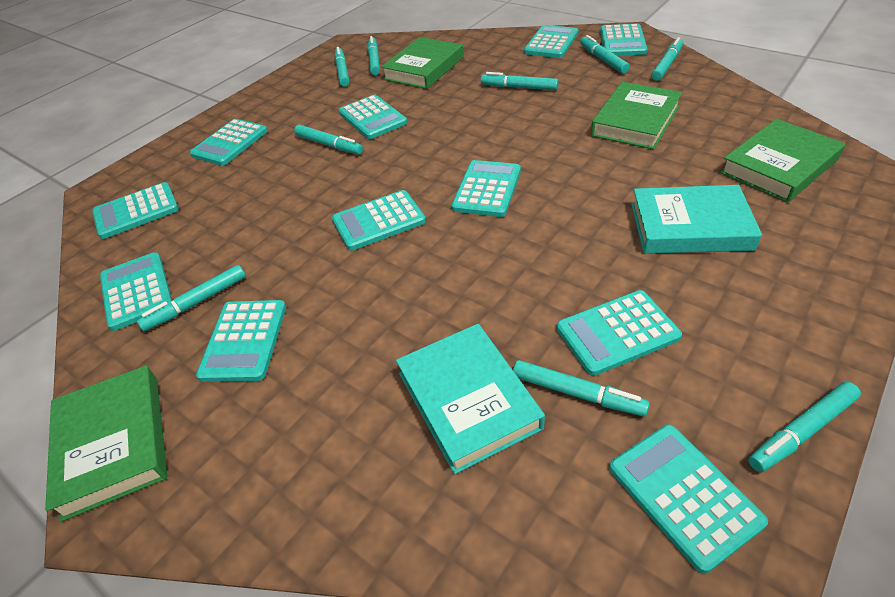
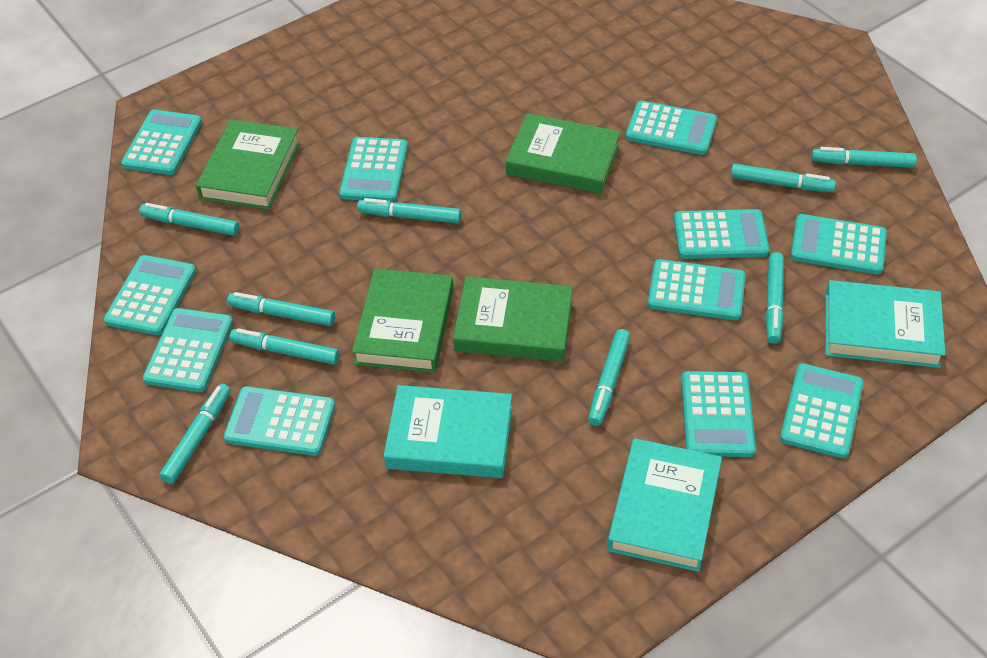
turquoise book: 2 -> 3

